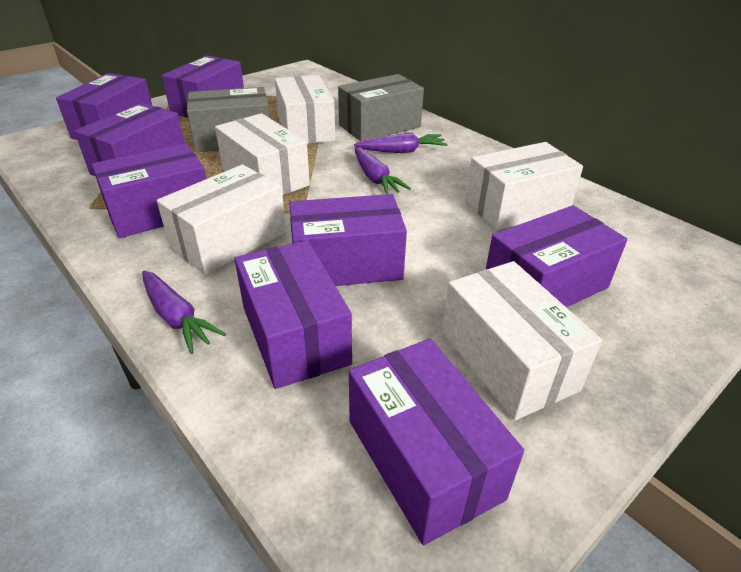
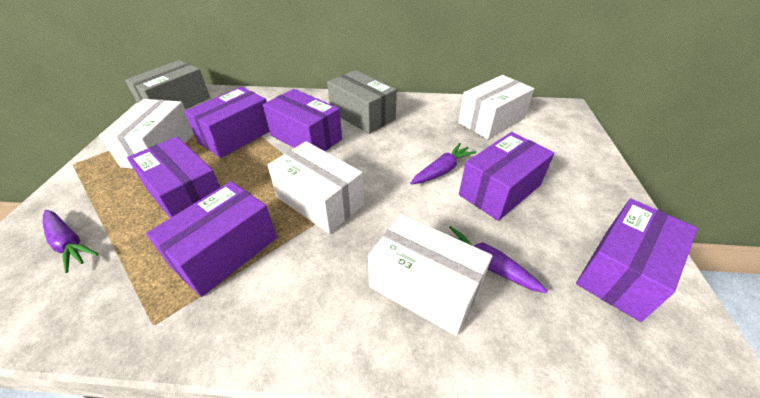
purple box: 8 -> 6
white box: 5 -> 4

